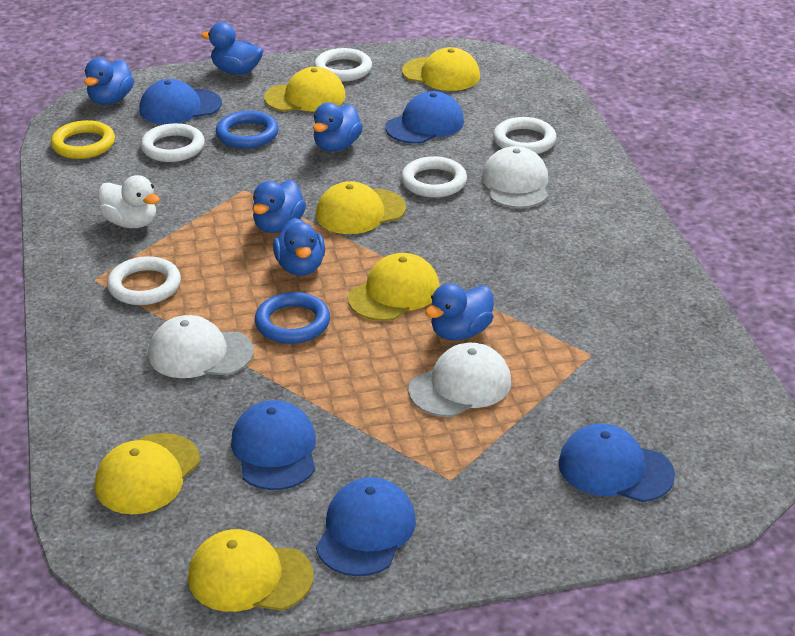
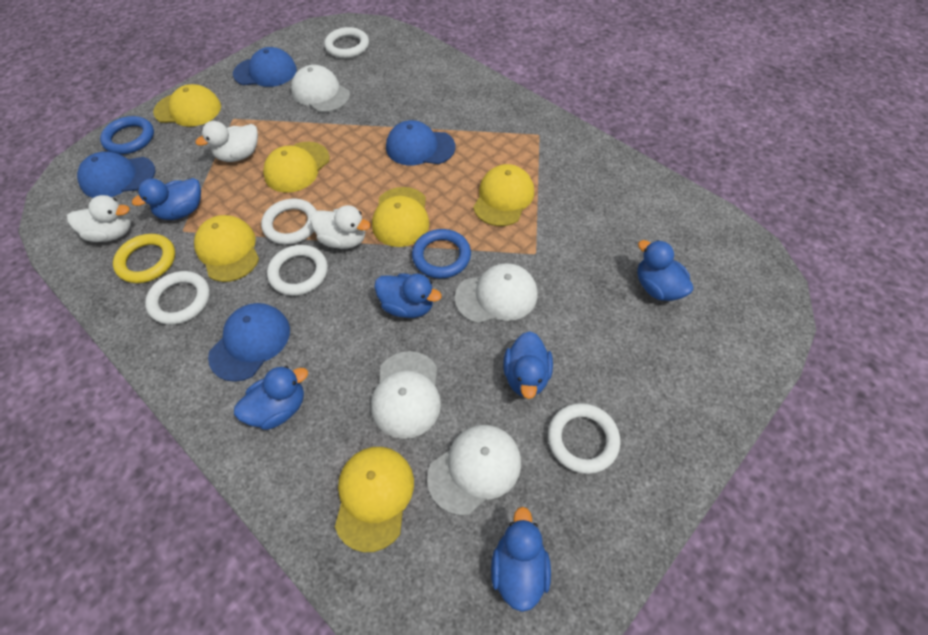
blue cap: 5 -> 4
white cap: 3 -> 4
white duck: 1 -> 3

